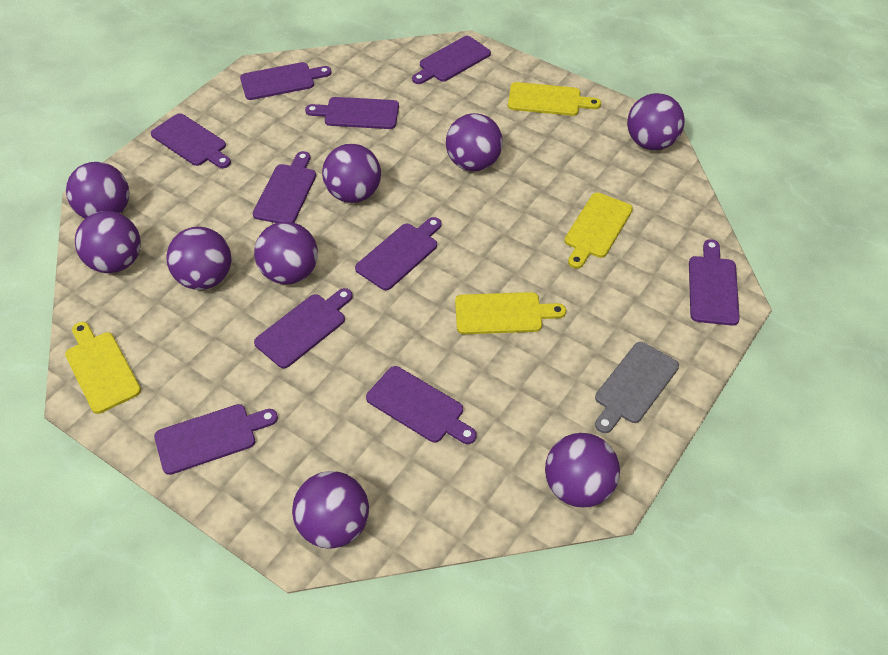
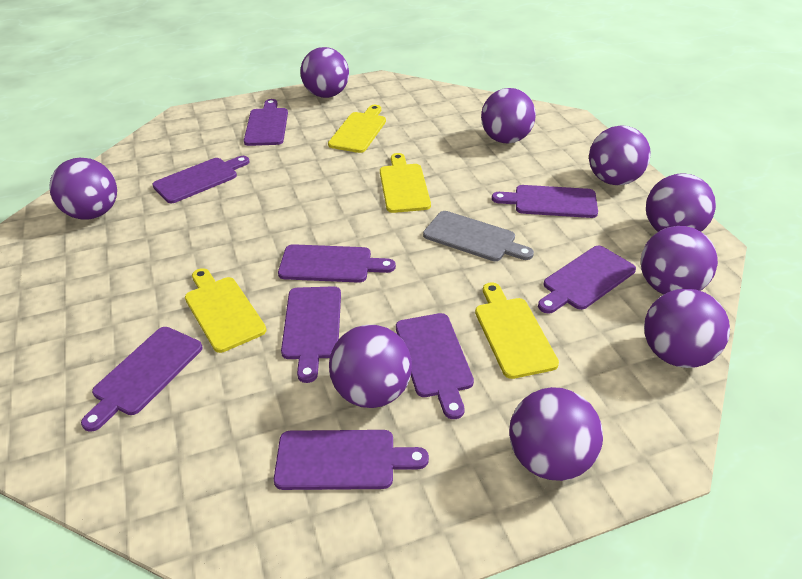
purple cutting board: 10 -> 9

